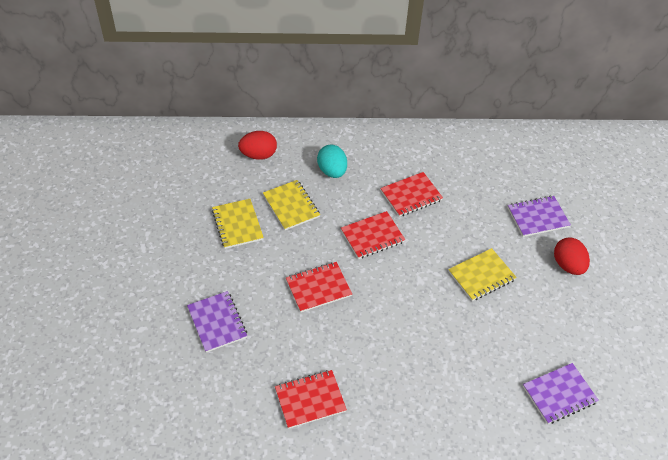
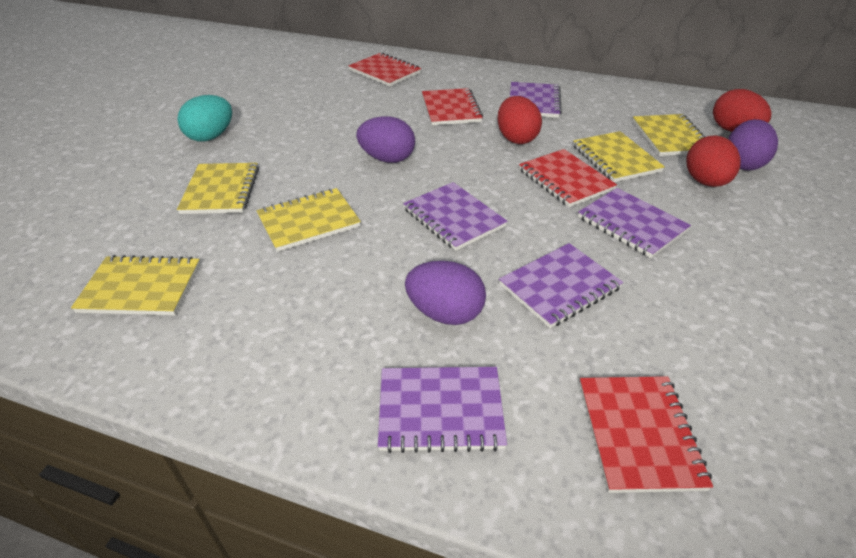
purple egg: 0 -> 3
purple notebook: 3 -> 5
red egg: 2 -> 3
yellow notebook: 3 -> 5

